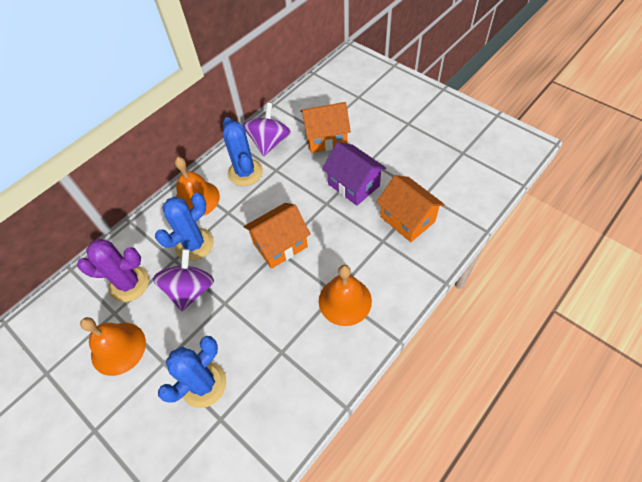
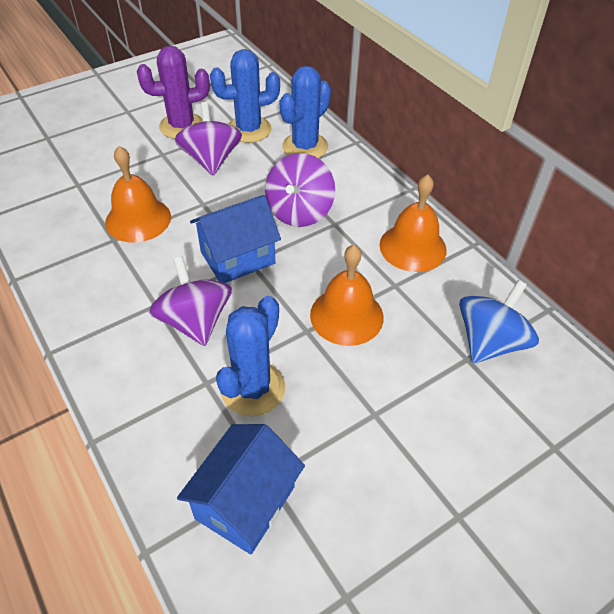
blue house: 0 -> 2
blue spinning top: 0 -> 1
orange house: 3 -> 0
purple house: 1 -> 0
purple spinning top: 2 -> 3

